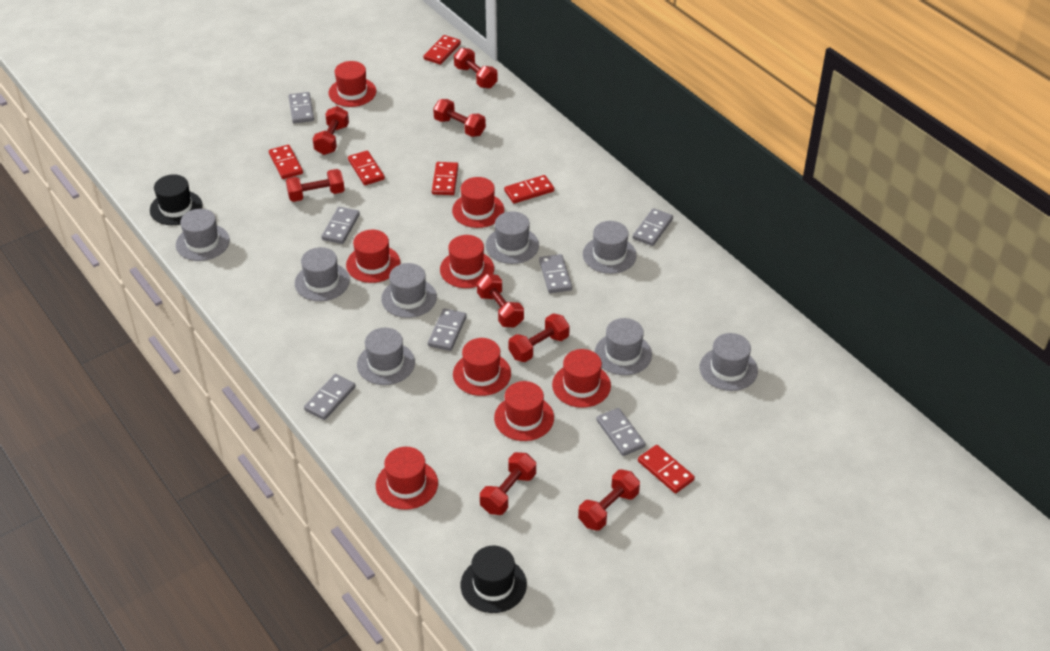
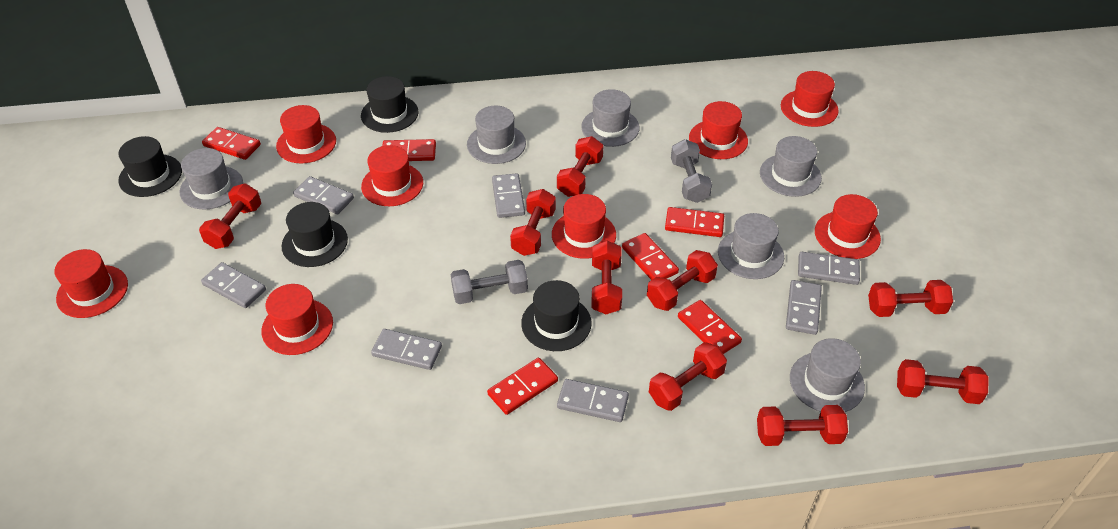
black hat: 2 -> 4
grey dumbbell: 0 -> 2
grey hat: 8 -> 6
red dumbbell: 8 -> 9

